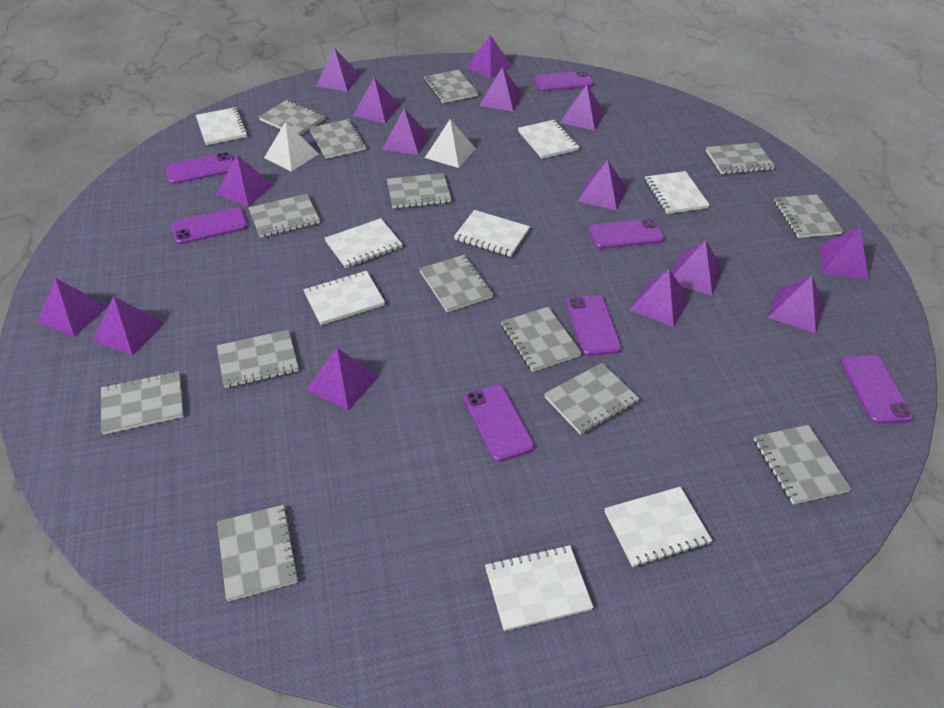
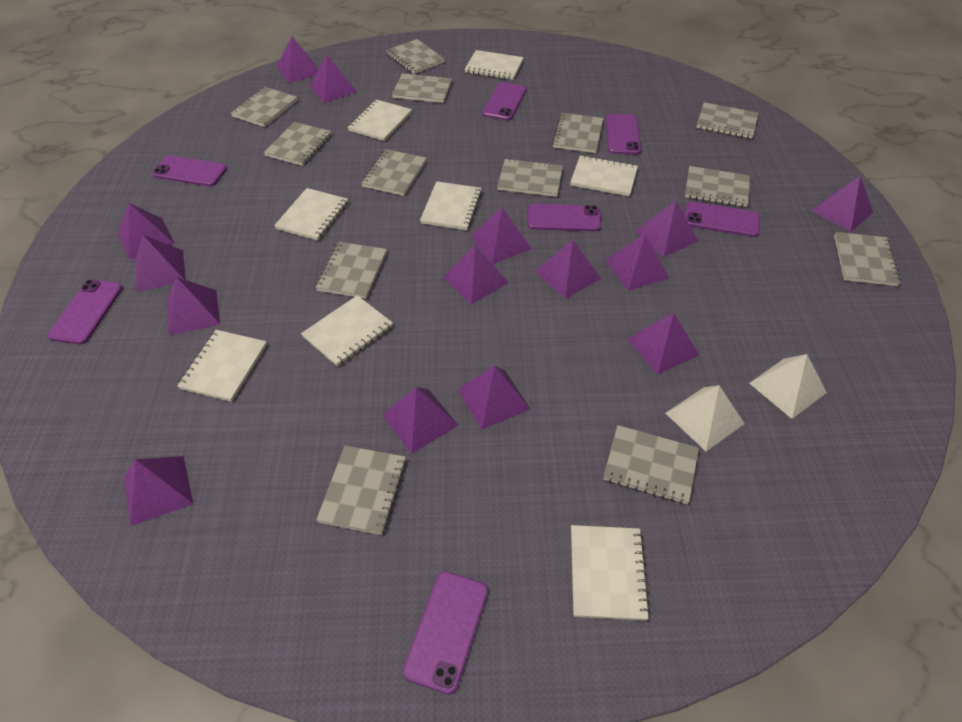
grey notebook: 14 -> 13

